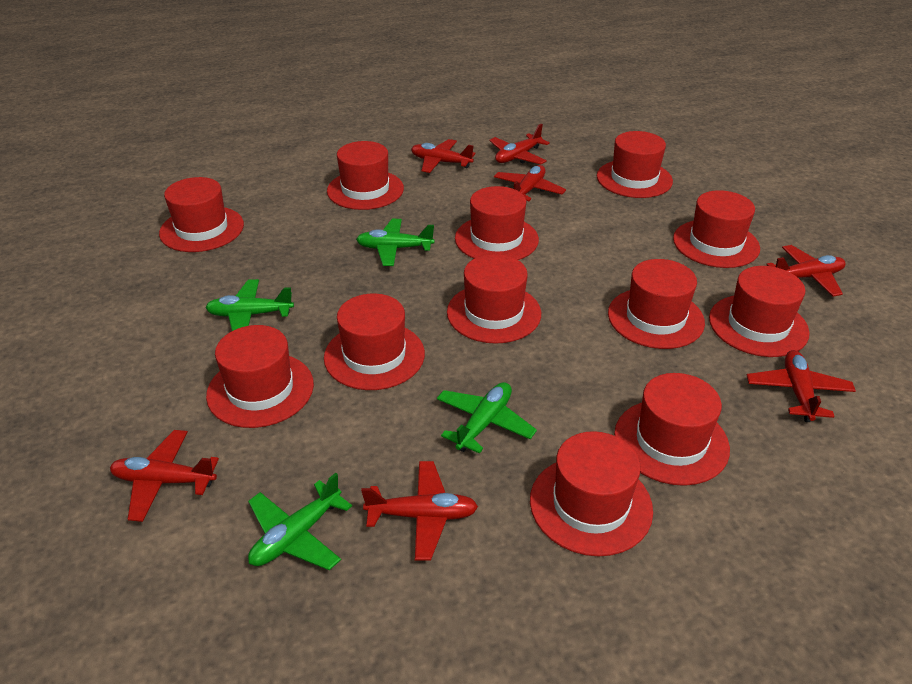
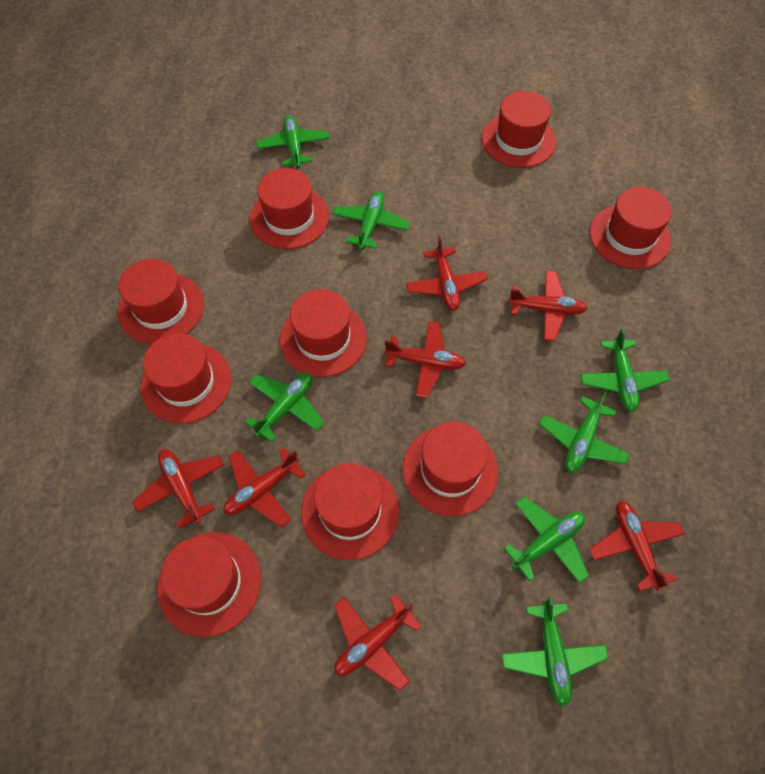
green plane: 4 -> 7
red hat: 12 -> 9

